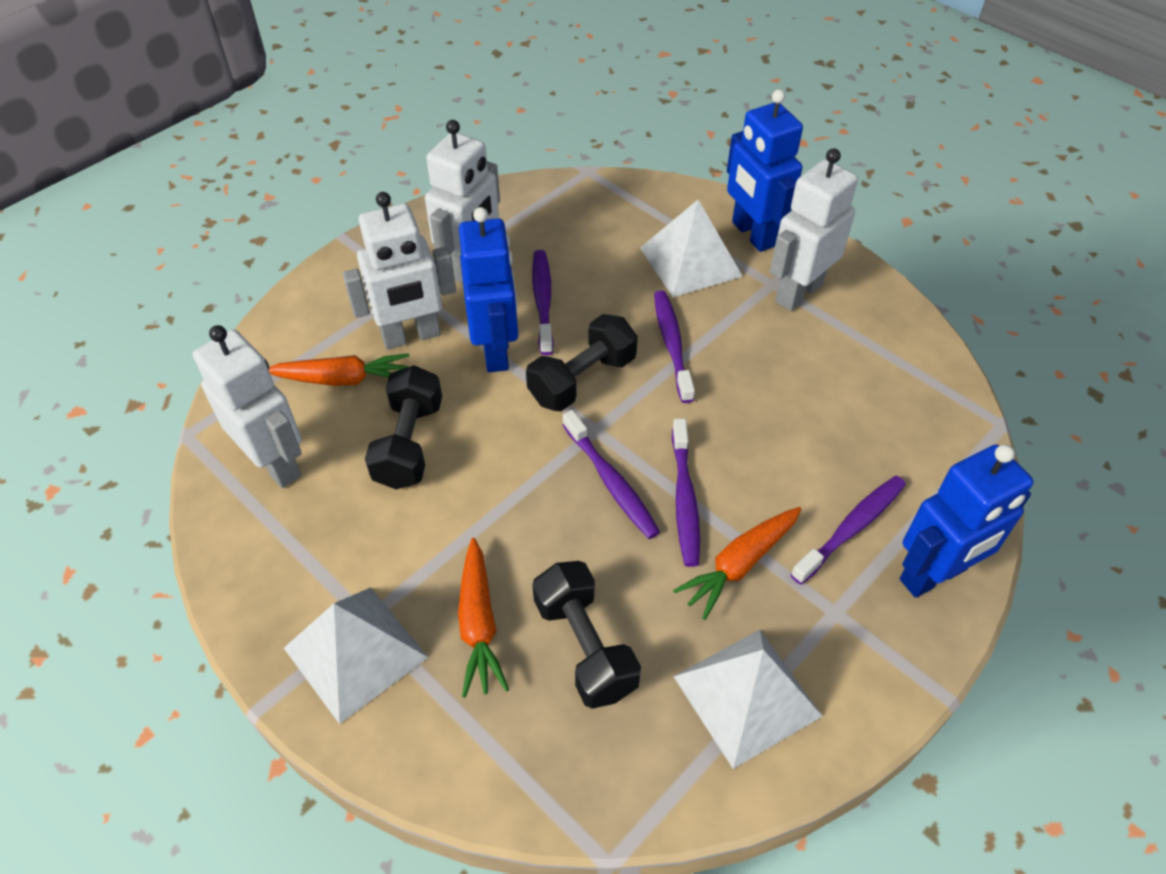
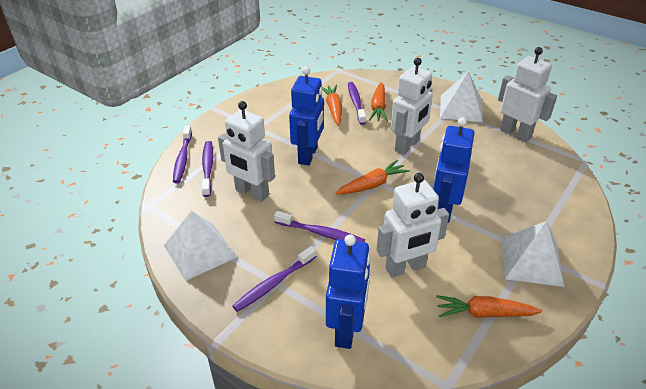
black dumbbell: 3 -> 0
orange carrot: 3 -> 4

